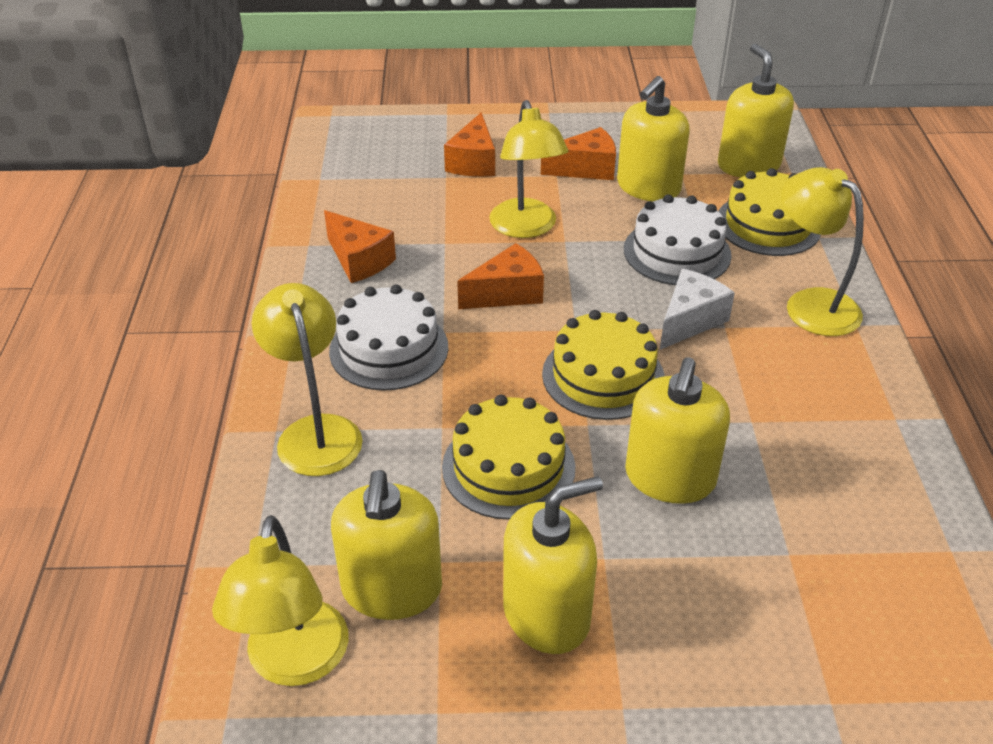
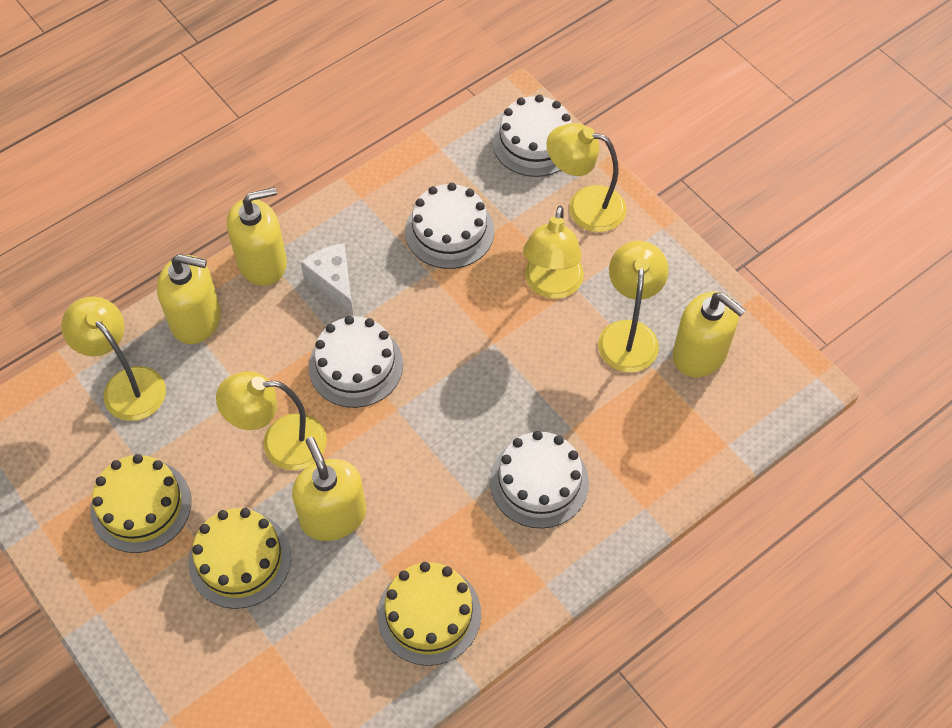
orange cheese: 4 -> 0
white cake: 2 -> 4
yellow lamp: 4 -> 5
yellow soap dispenser: 5 -> 4

